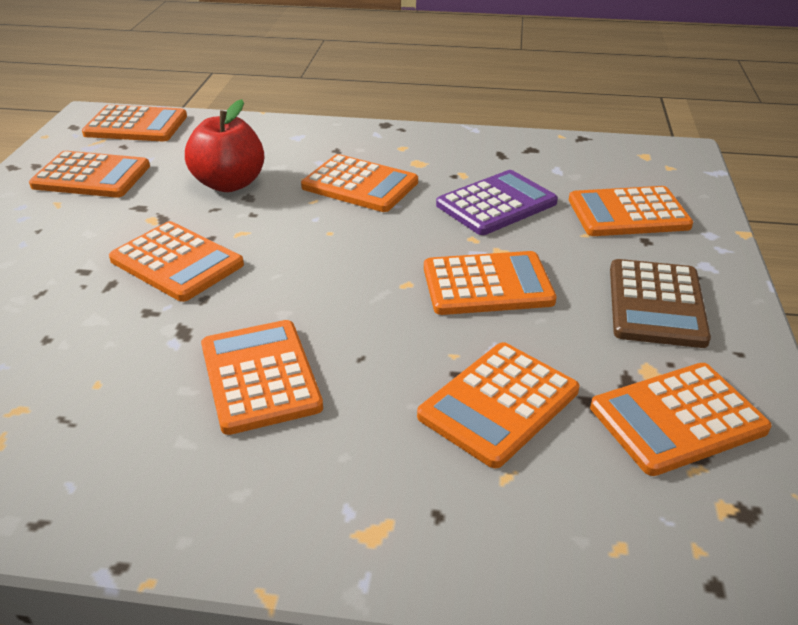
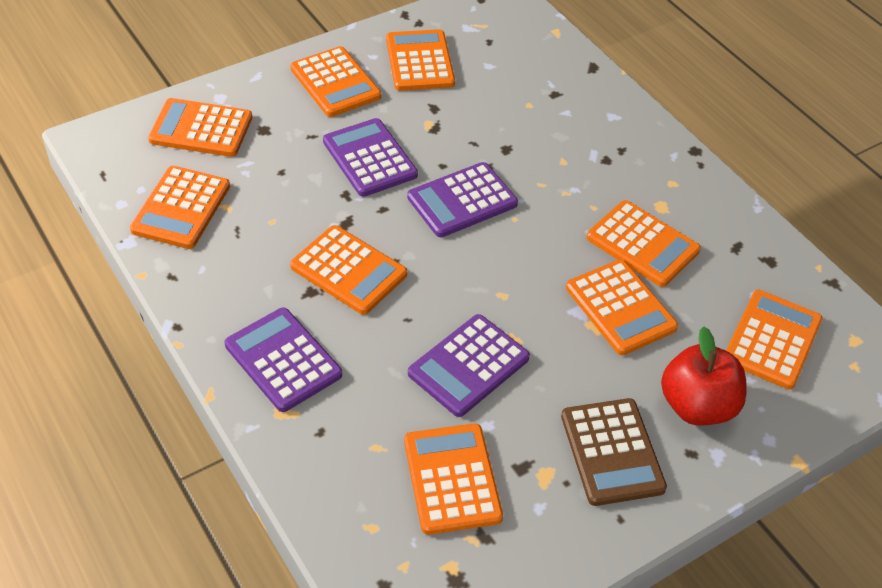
purple calculator: 1 -> 4

